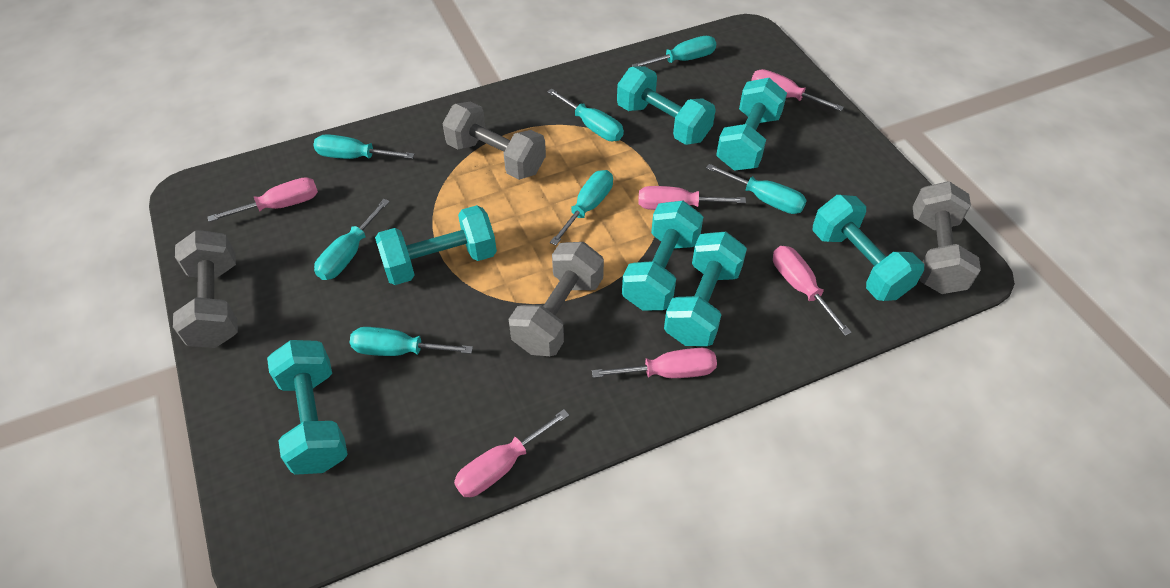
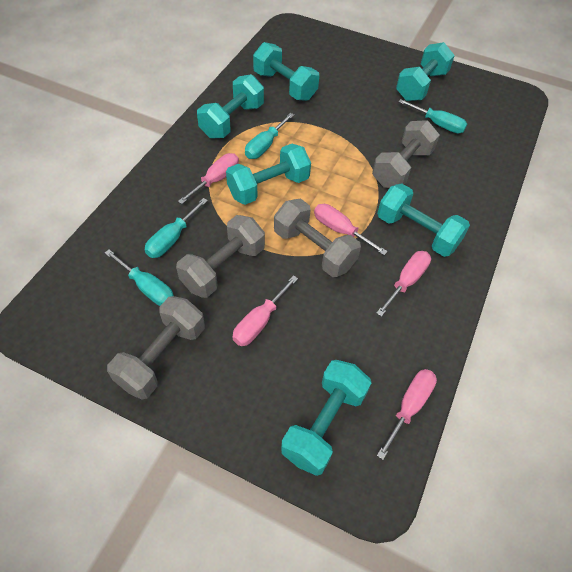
pink screwdriver: 6 -> 5
turquoise dumbbell: 7 -> 6
turquoise screwdriver: 7 -> 4

